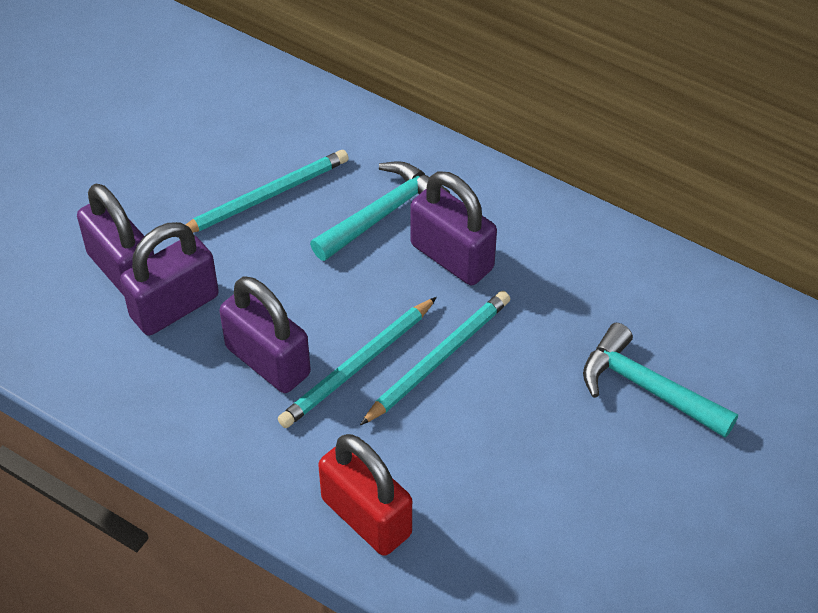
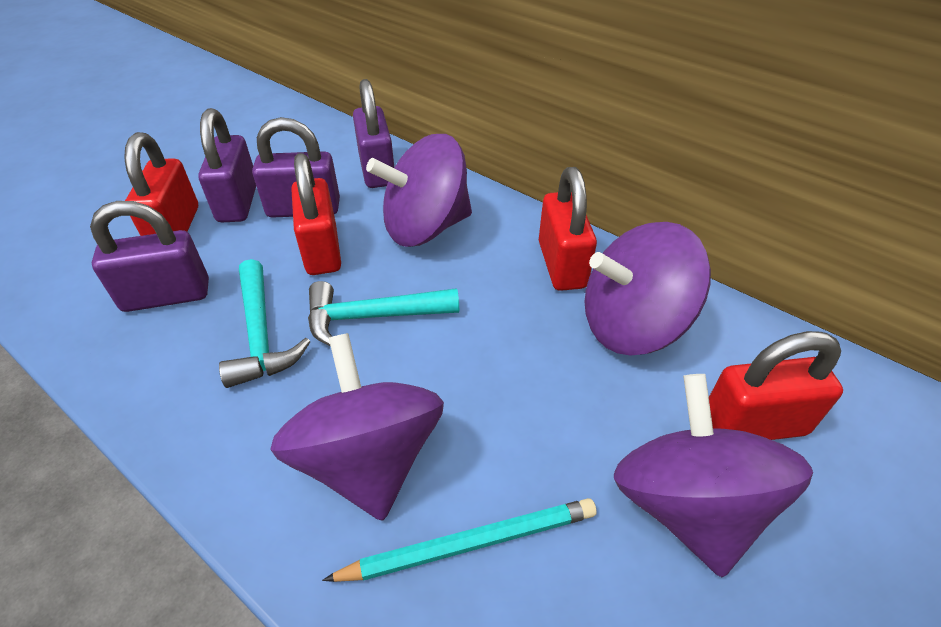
purple spinning top: 0 -> 4
red padlock: 1 -> 4
turquoise pencil: 3 -> 1

